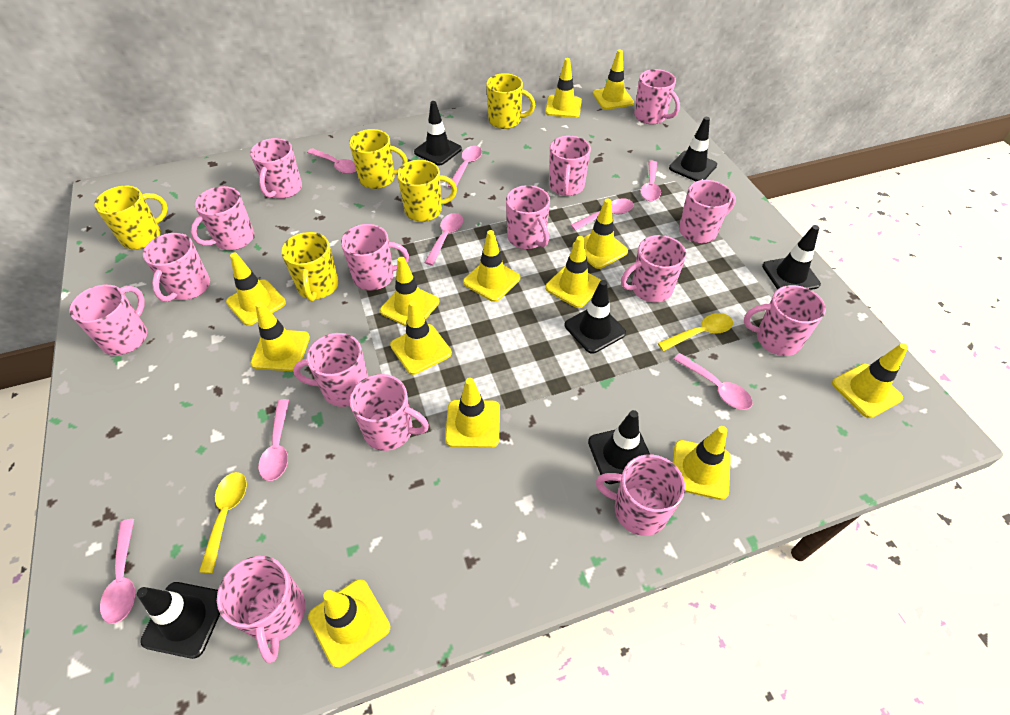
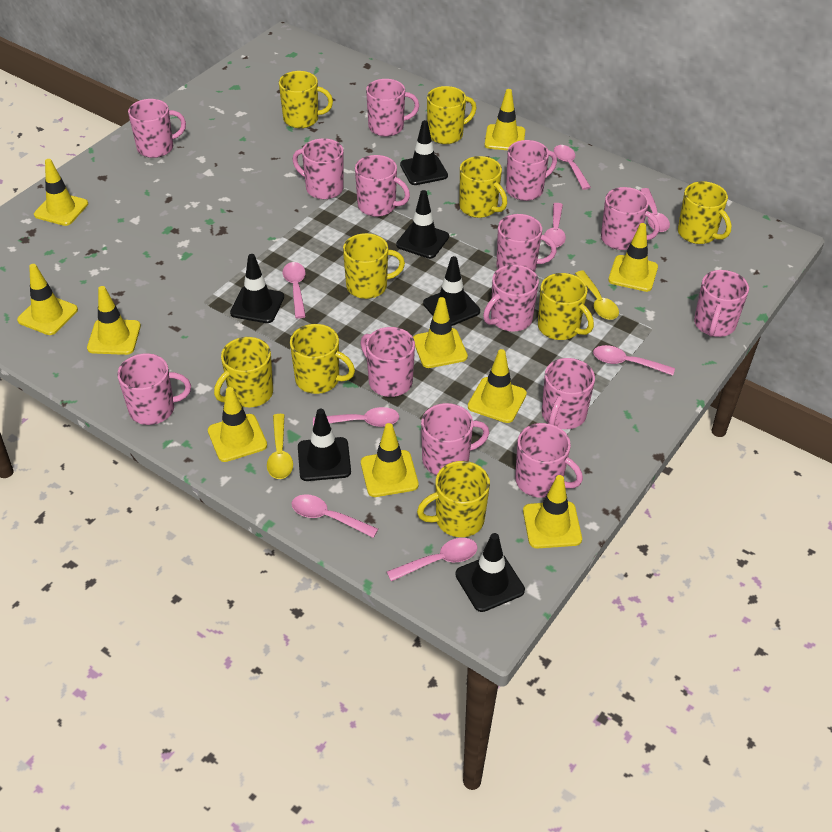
pink mug: 15 -> 14
yellow mug: 5 -> 9
yellow traffic cone: 13 -> 10

